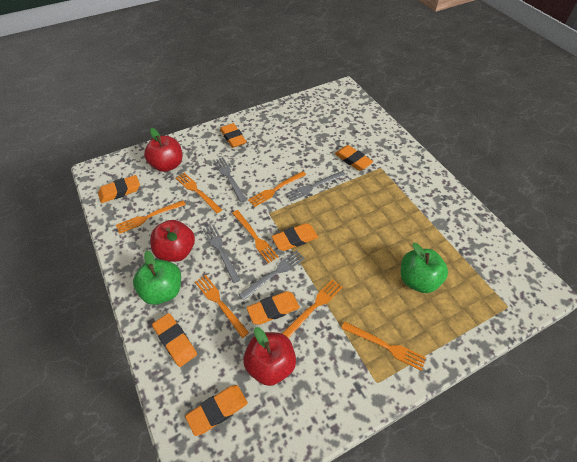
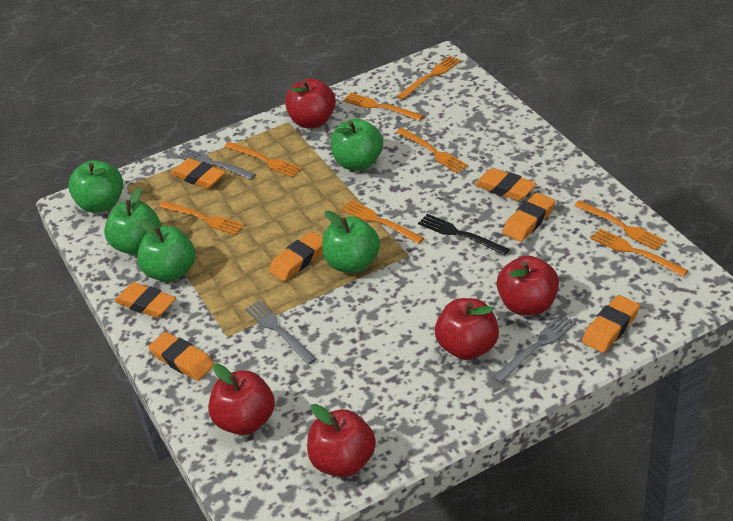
black fork: 0 -> 1
green apple: 2 -> 5
grey fork: 4 -> 3
orange fork: 7 -> 8
red apple: 3 -> 5

